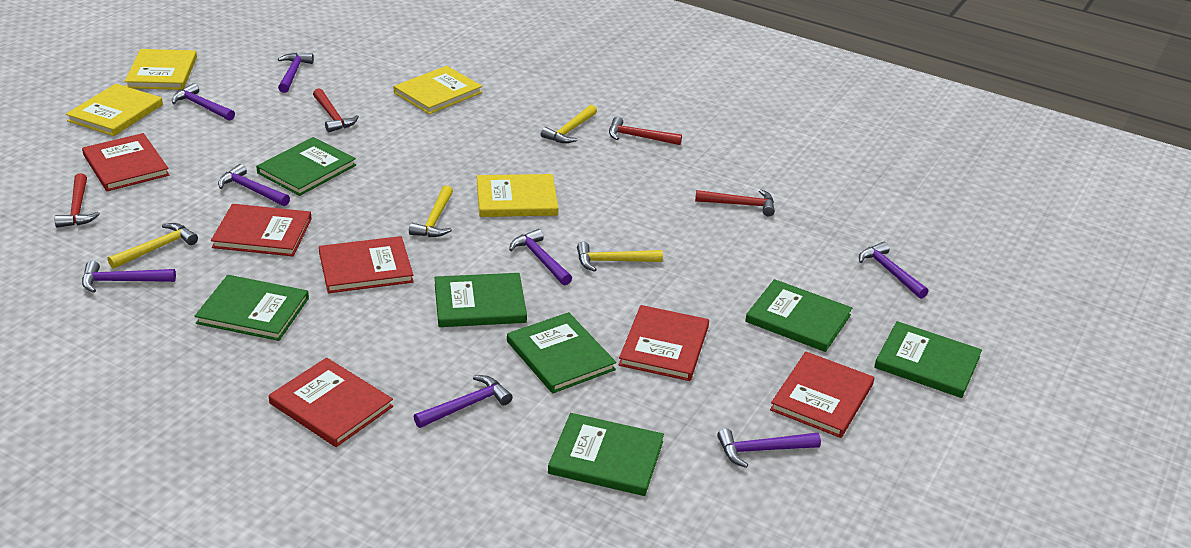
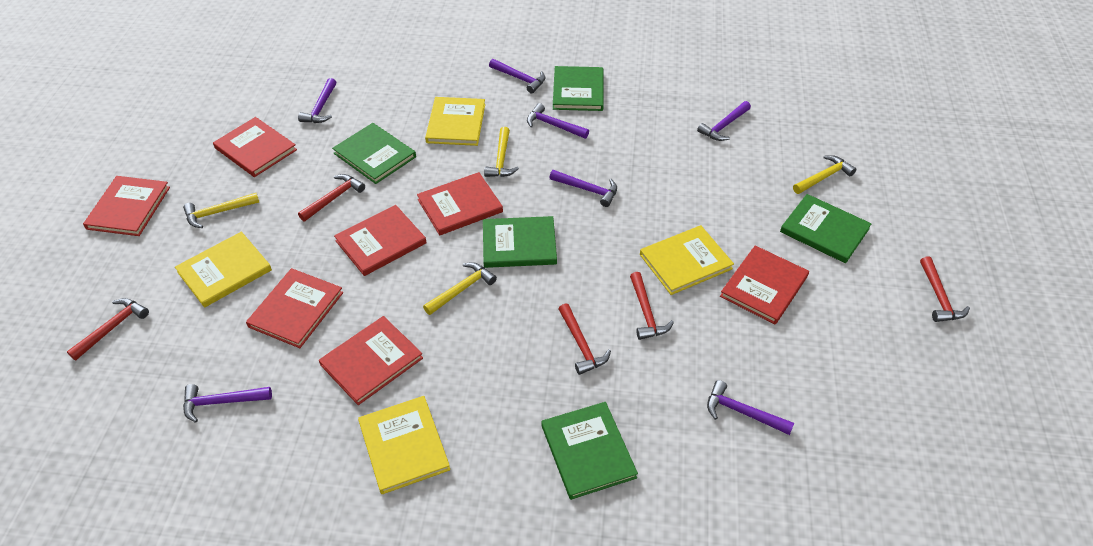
green book: 7 -> 5
purple hammer: 8 -> 7
red book: 6 -> 7
red hammer: 4 -> 5

